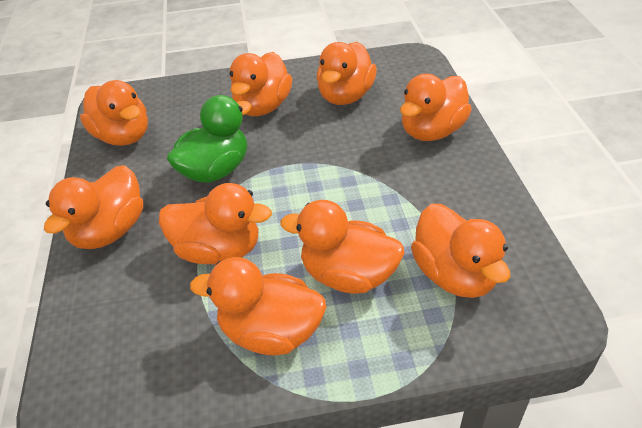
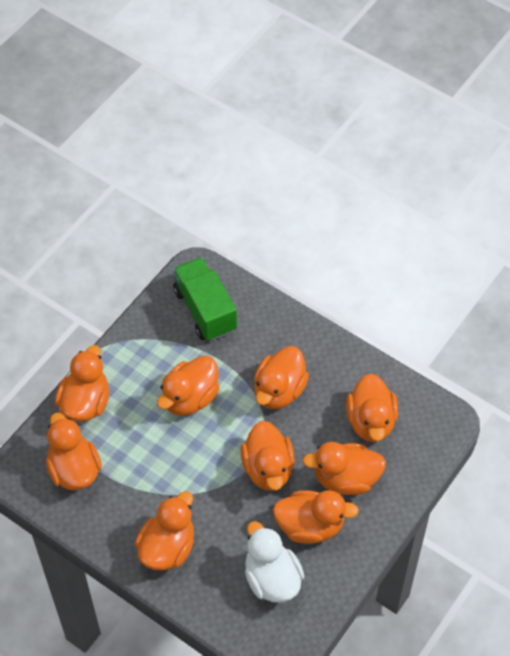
green duck: 1 -> 0
green truck: 0 -> 1
white duck: 0 -> 1

